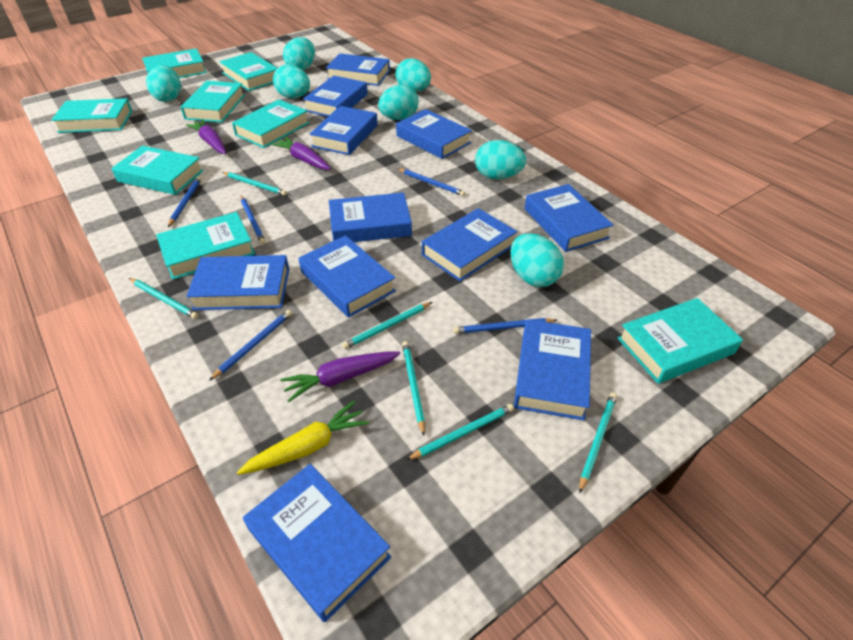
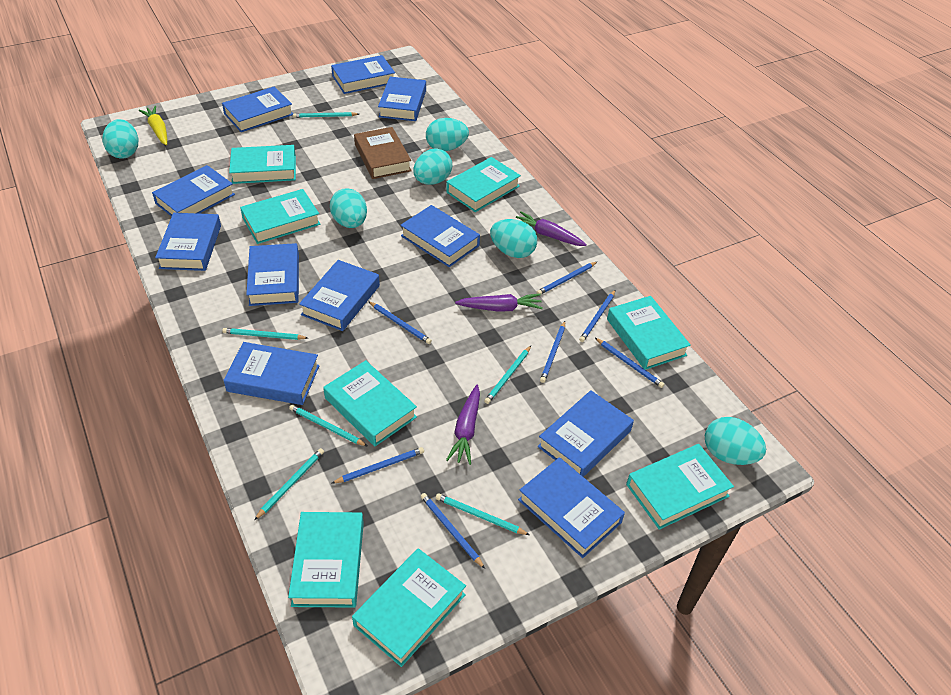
blue pencil: 5 -> 7
brown book: 0 -> 1
turquoise egg: 7 -> 6

